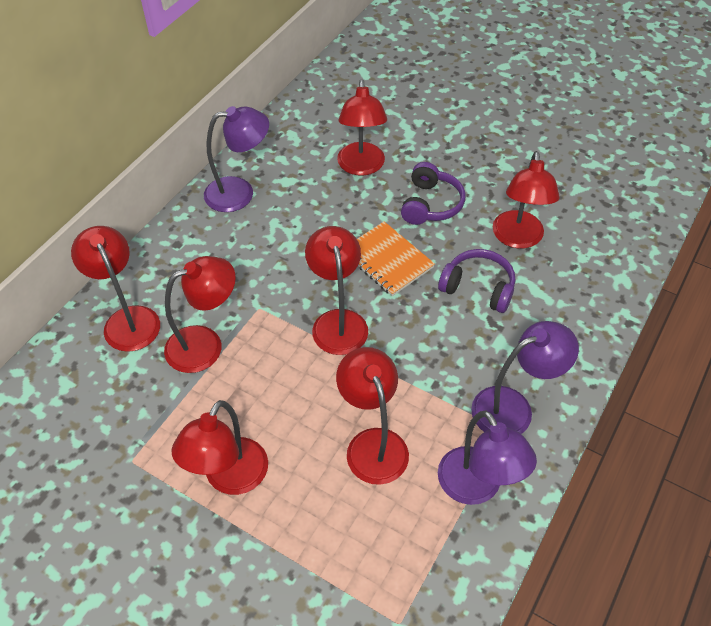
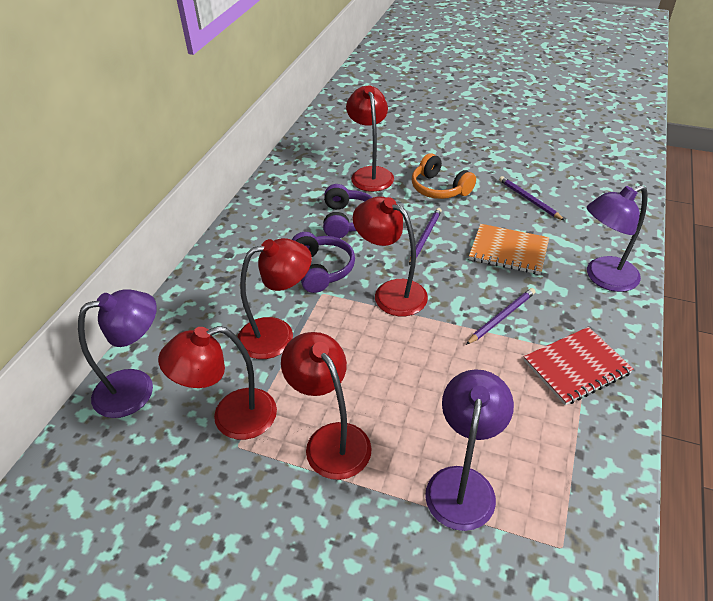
orange headphones: 0 -> 1
purple pencil: 0 -> 3
red lamp: 7 -> 5
red notebook: 0 -> 1

